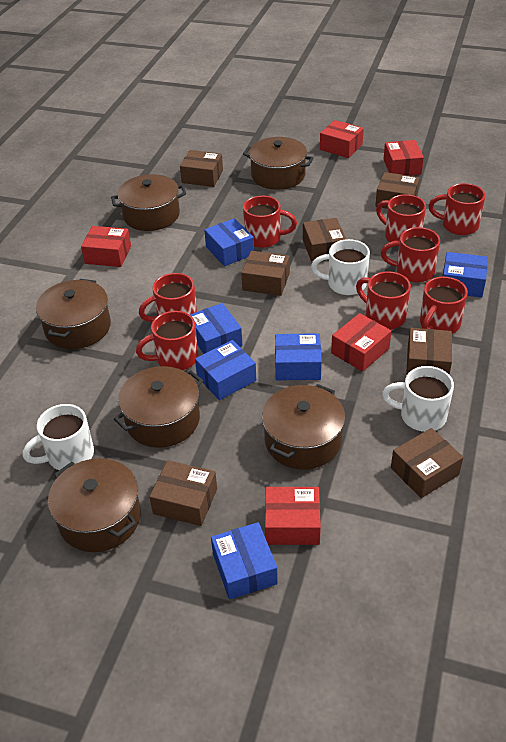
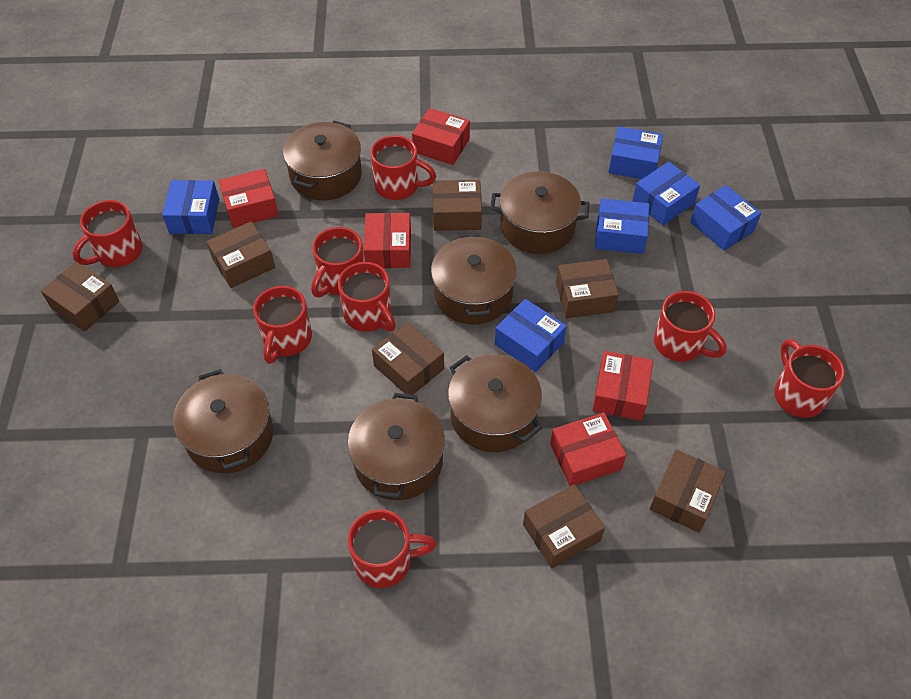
white mug: 3 -> 0

